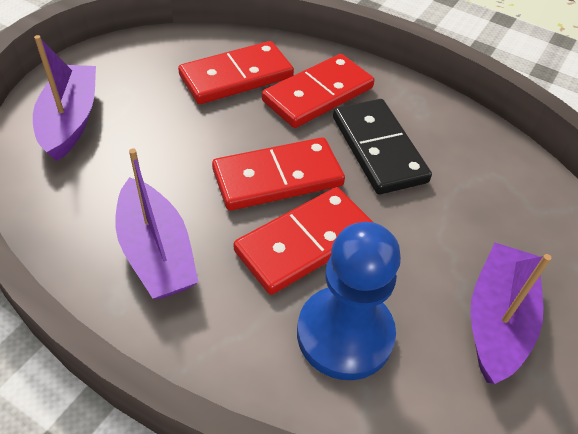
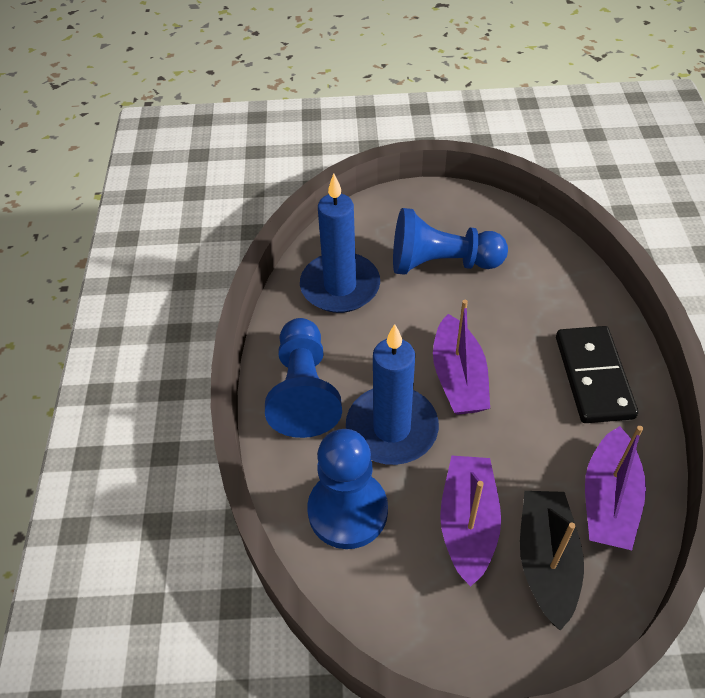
black boat: 0 -> 1
blue candle: 0 -> 2
blue pawn: 1 -> 3
red domino: 4 -> 0

